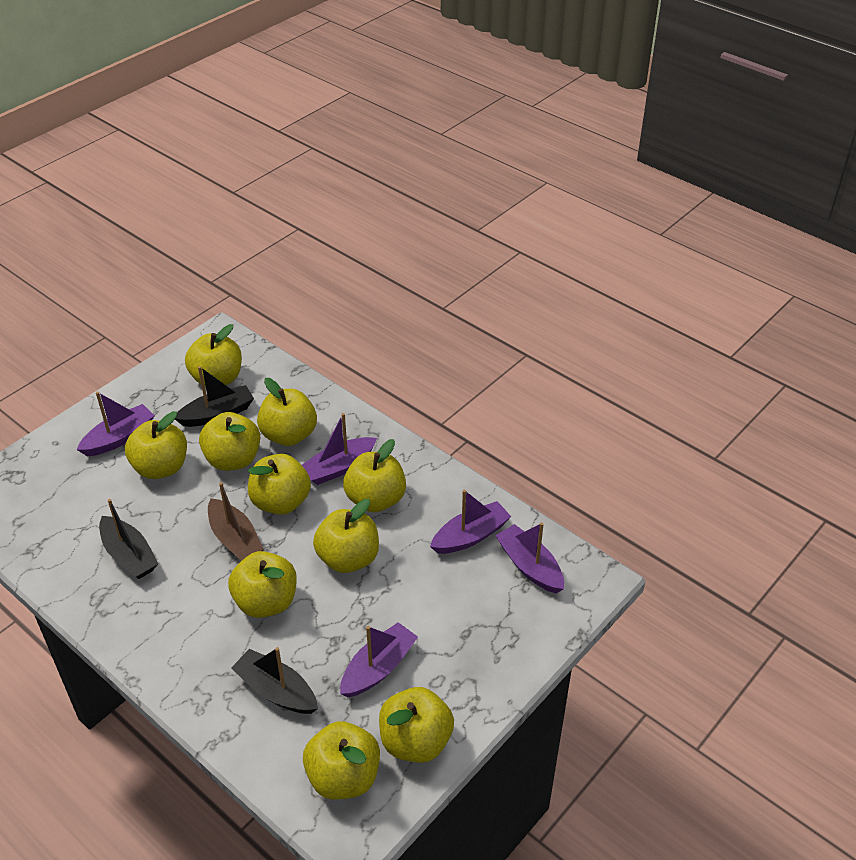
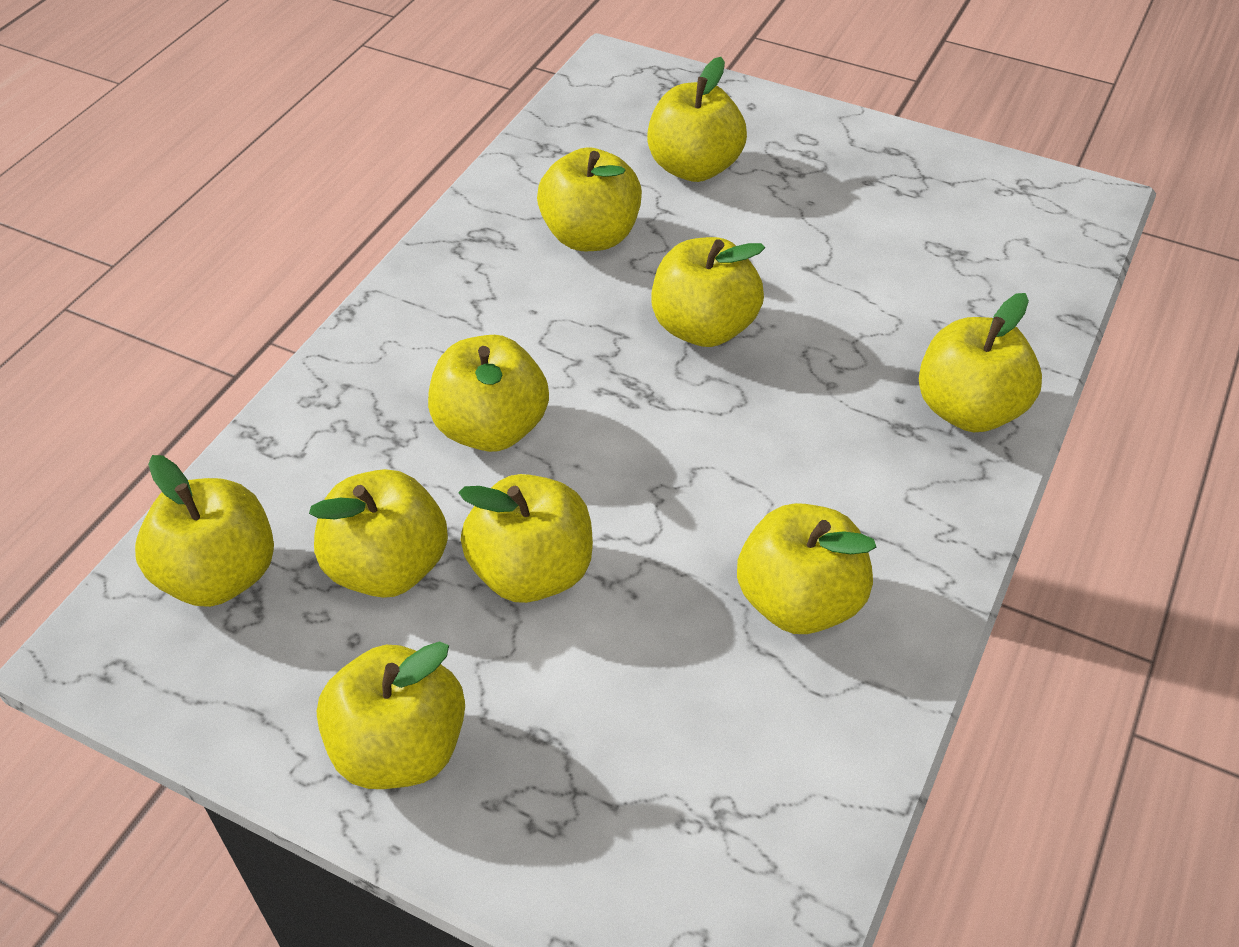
black boat: 3 -> 0
brown boat: 1 -> 0
purple boat: 5 -> 0

